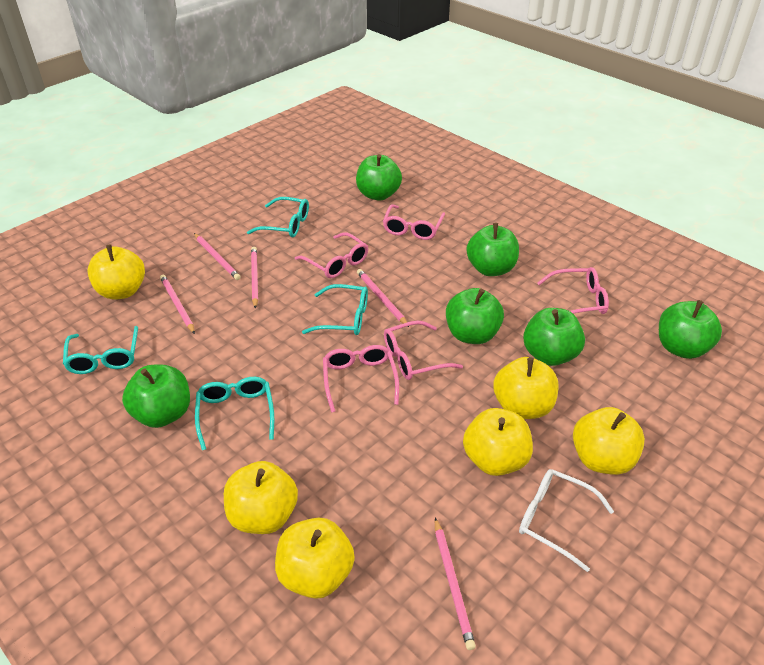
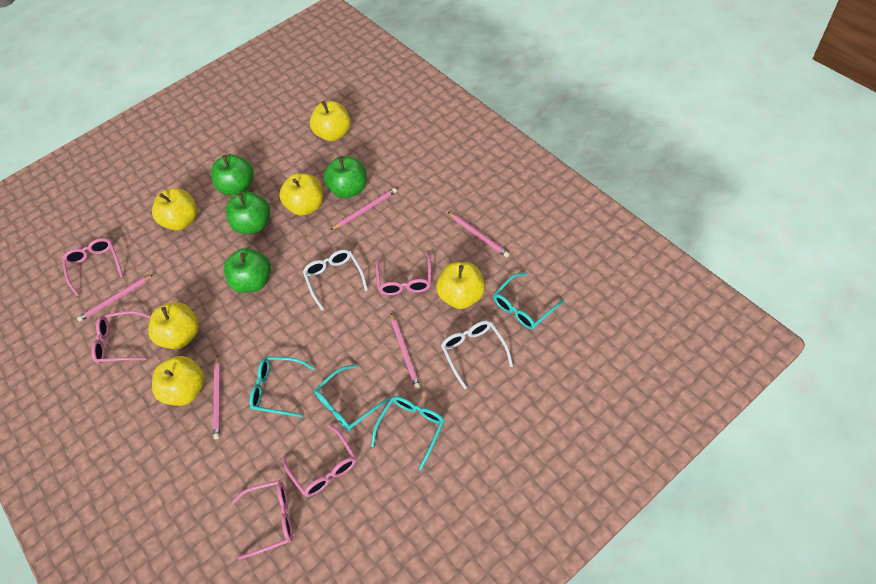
green apple: 6 -> 4
white glasses: 1 -> 2

